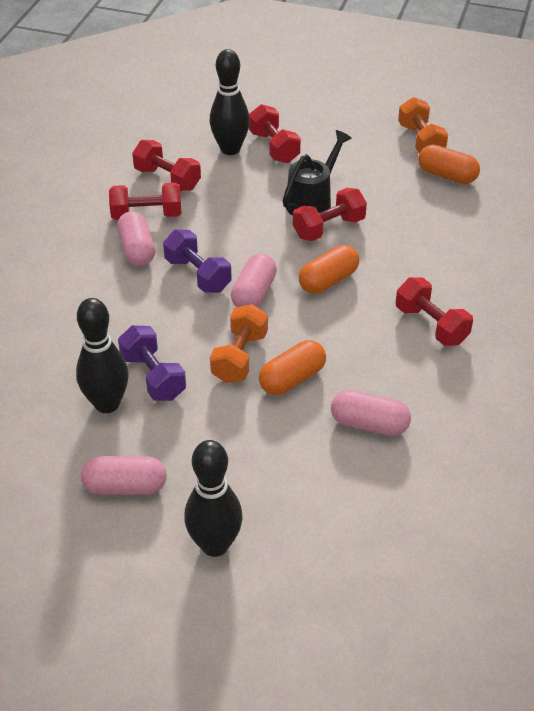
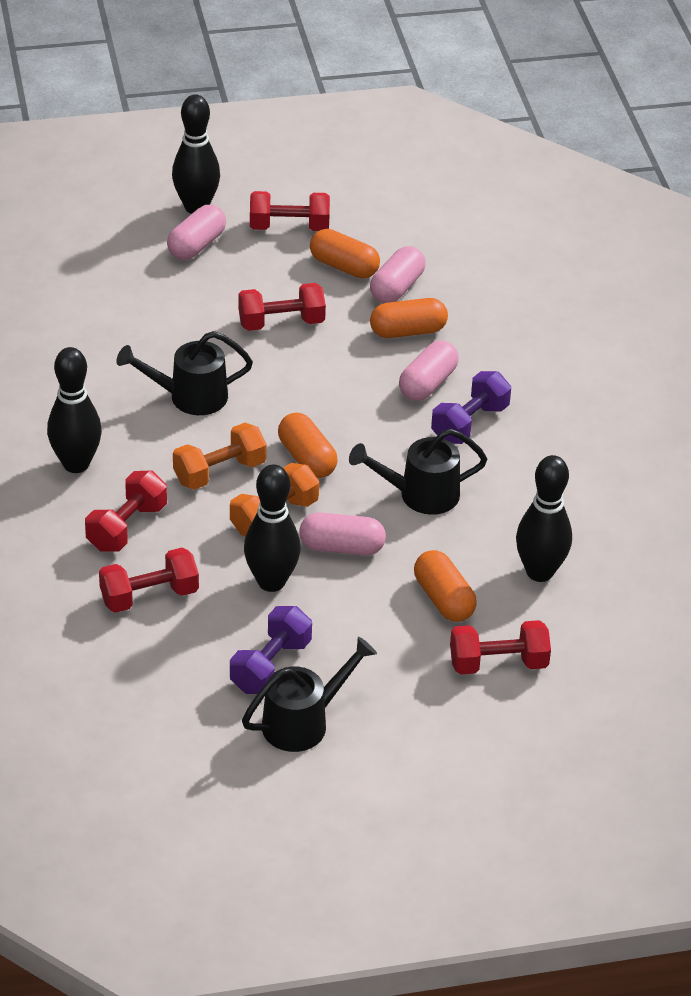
black bowling pin: 3 -> 4
black watering can: 1 -> 3
orange capsule: 3 -> 4

